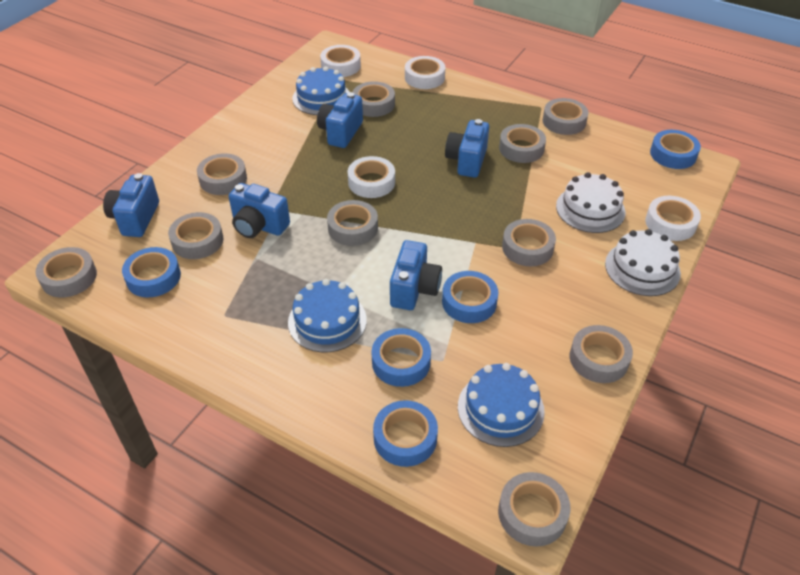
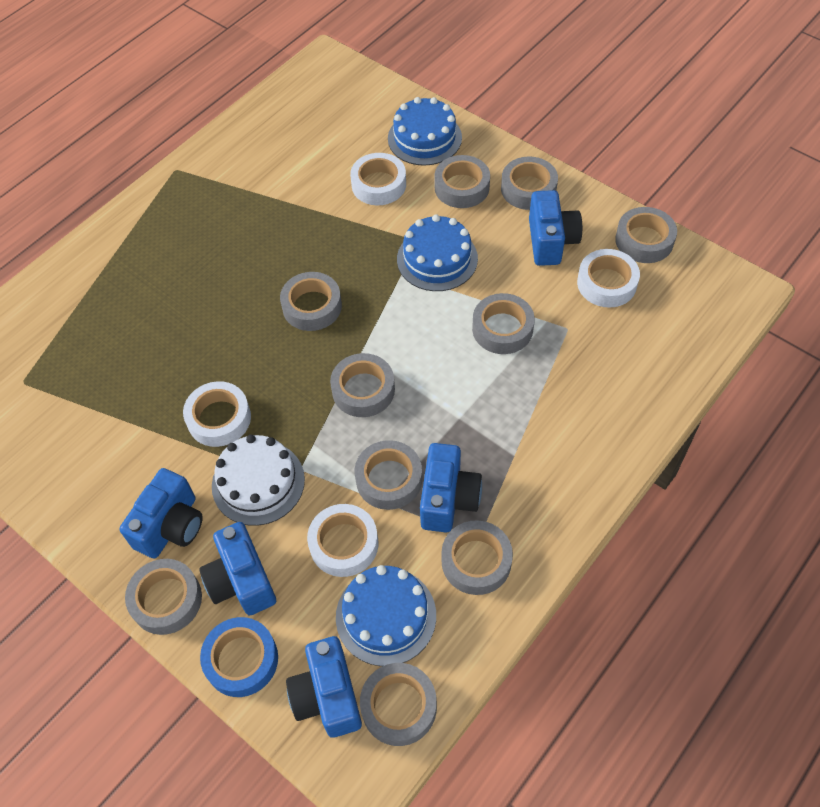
blue tape: 5 -> 1
white cake: 2 -> 1

